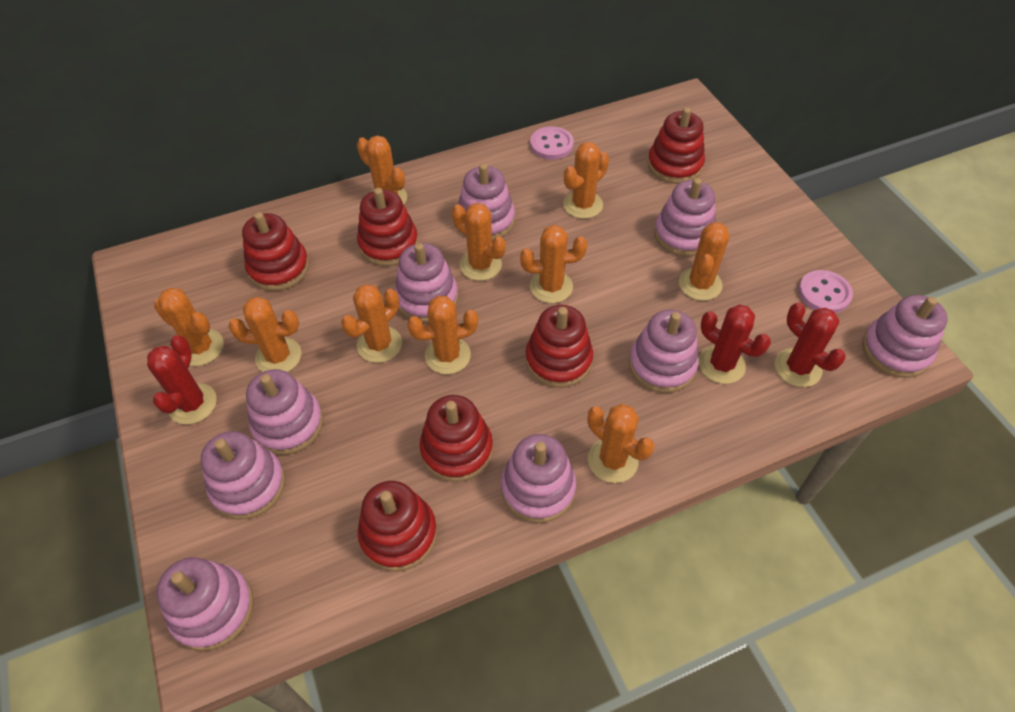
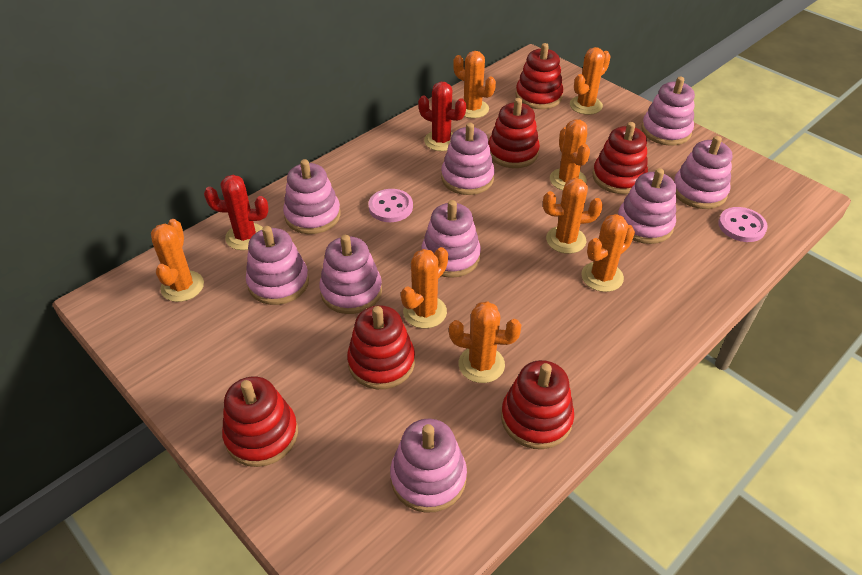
orange cactus: 10 -> 8
red cactus: 3 -> 2

